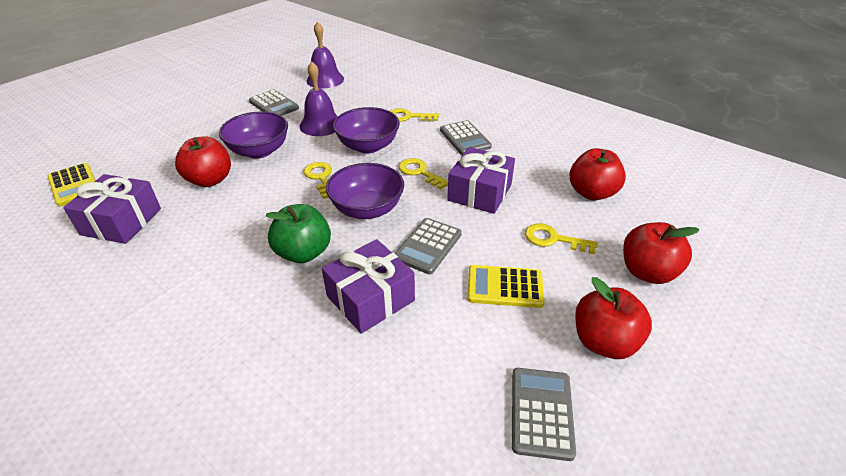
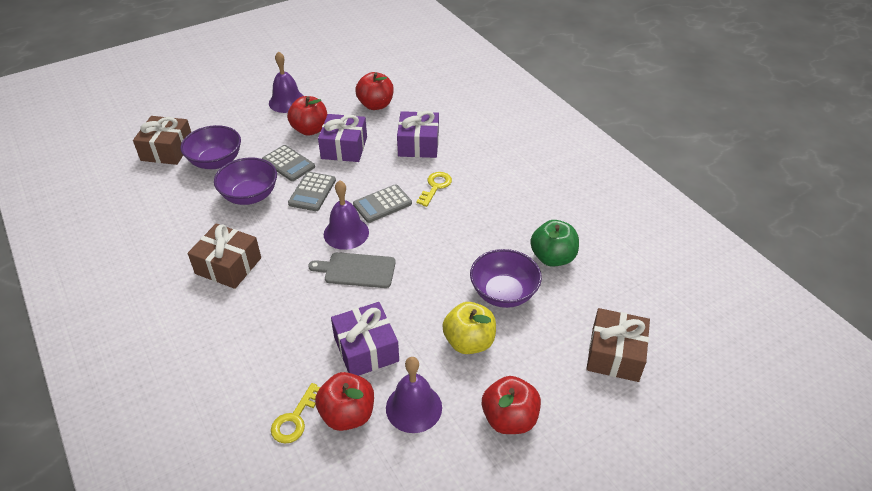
brown gift: 0 -> 3
grey calculator: 4 -> 3
grey cutting board: 0 -> 1
purple bell: 2 -> 3
yellow apple: 0 -> 1
yellow calculator: 2 -> 0
yellow key: 4 -> 2

